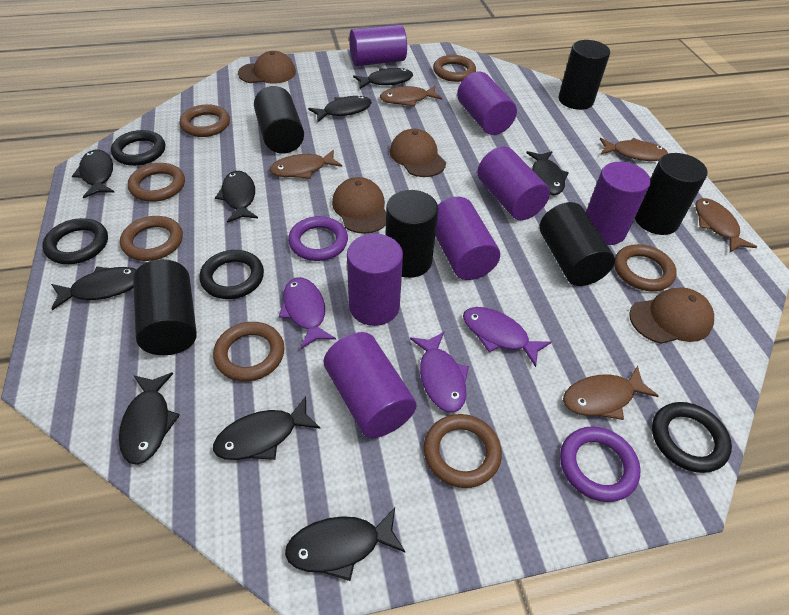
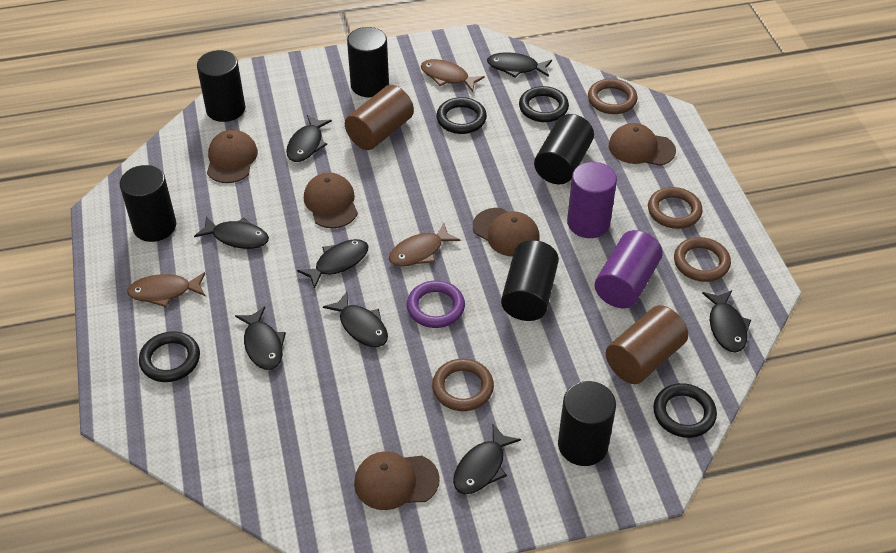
black fish: 9 -> 8
brown cap: 4 -> 5
brown cylinder: 0 -> 2
brown fish: 5 -> 3
brown ring: 7 -> 4
purple cylinder: 7 -> 2
purple fish: 3 -> 0
purple ring: 2 -> 1

